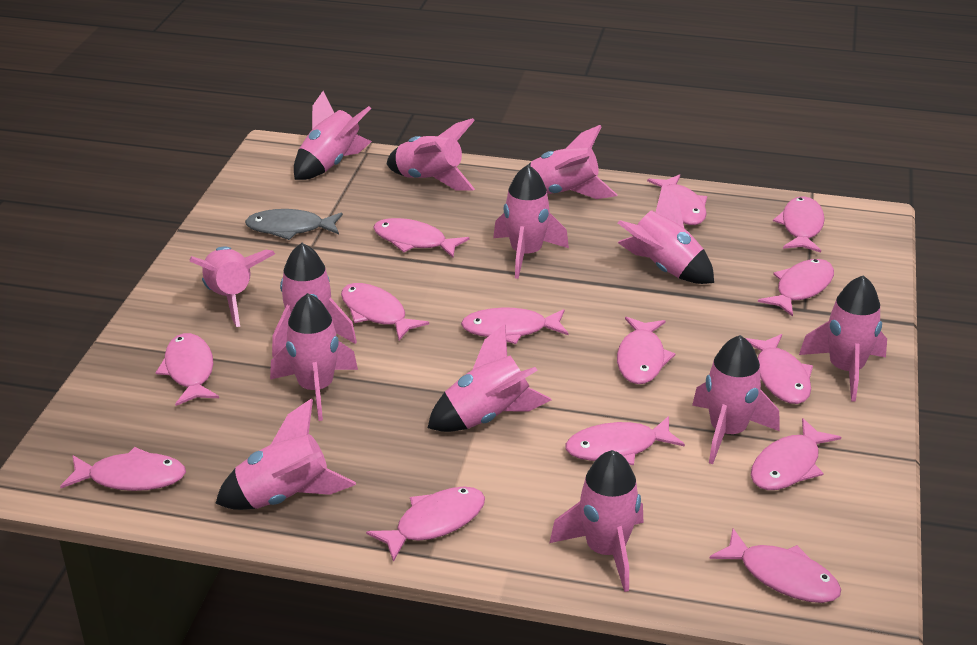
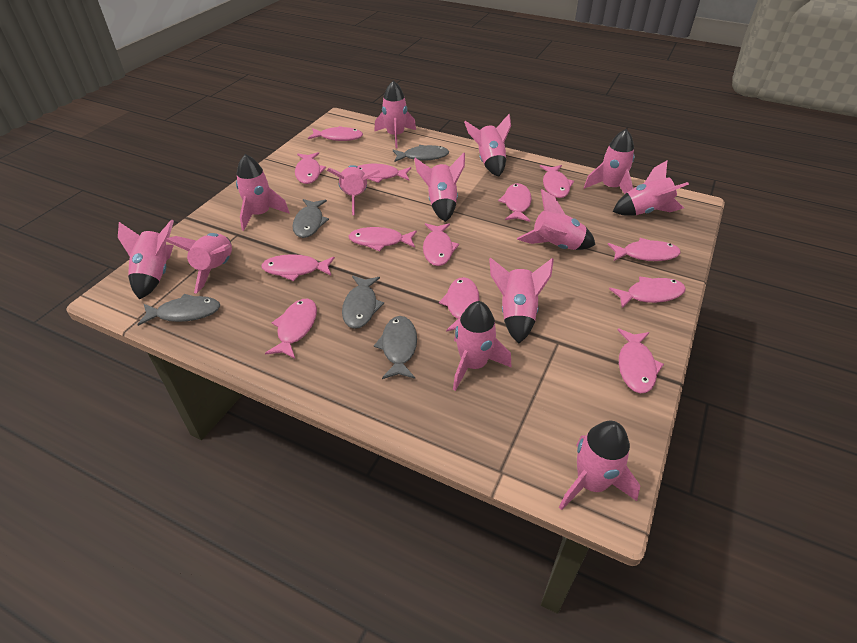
grey fish: 1 -> 5
pink fish: 14 -> 13

